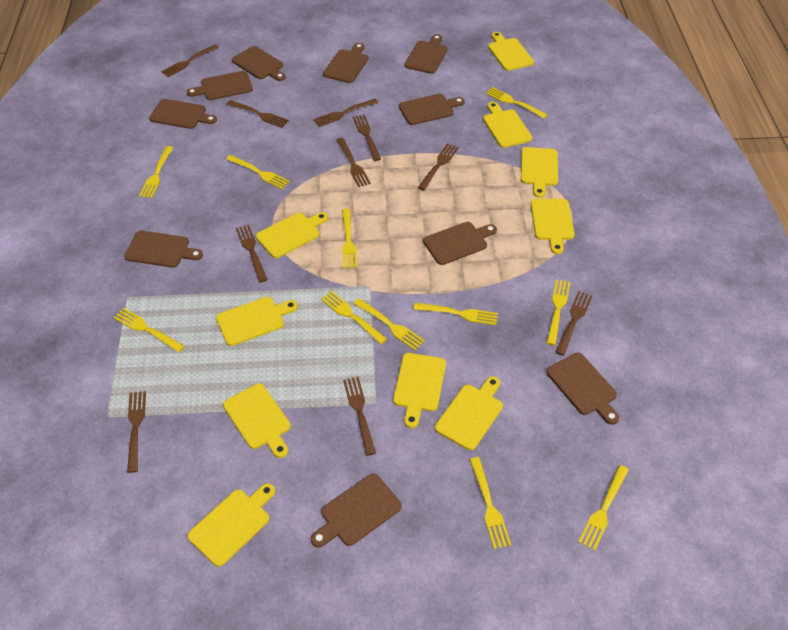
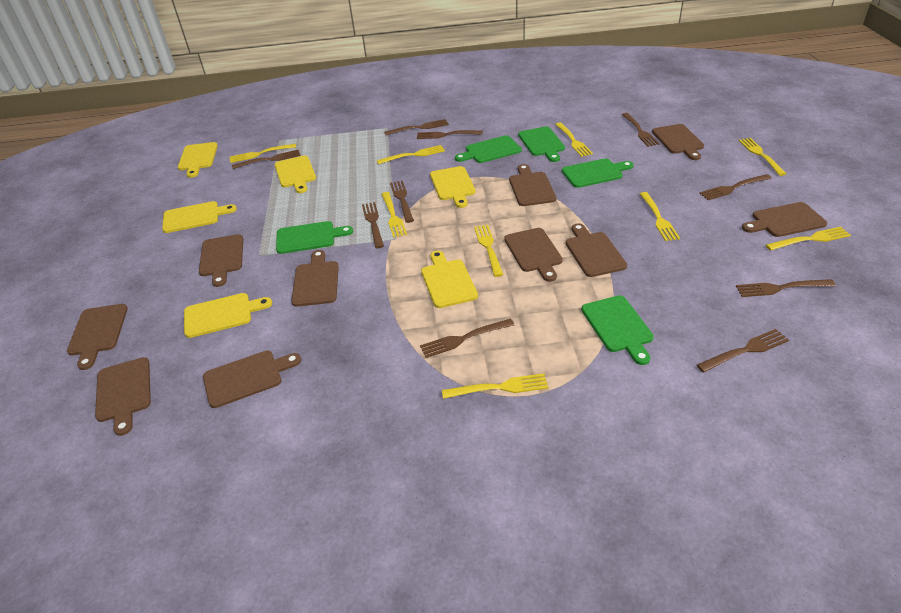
green cutting board: 0 -> 5
yellow cutting board: 10 -> 6
yellow fork: 11 -> 9

